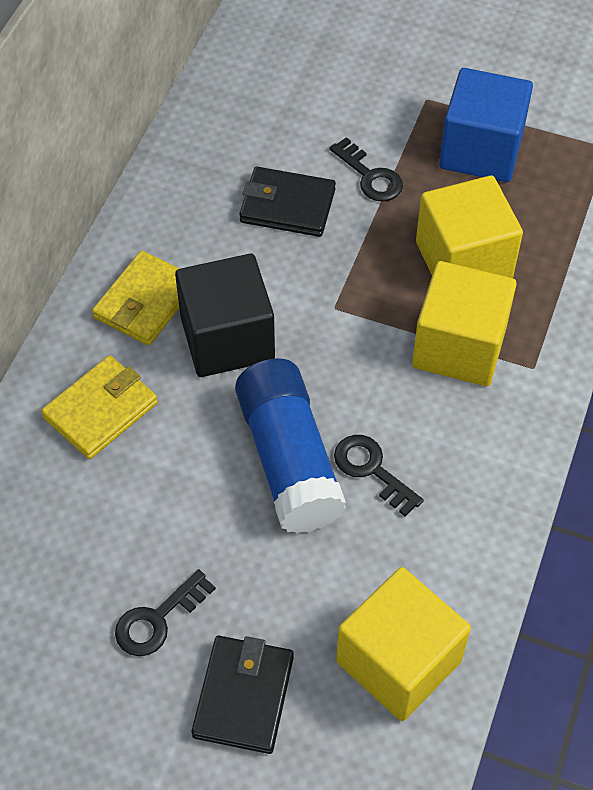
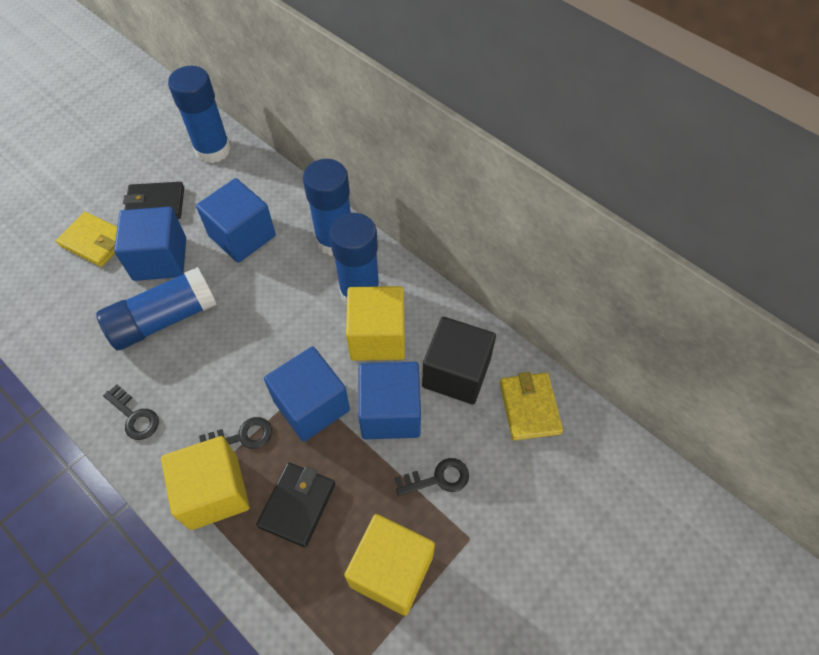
blue cube: 1 -> 4
blue glue stick: 1 -> 4

